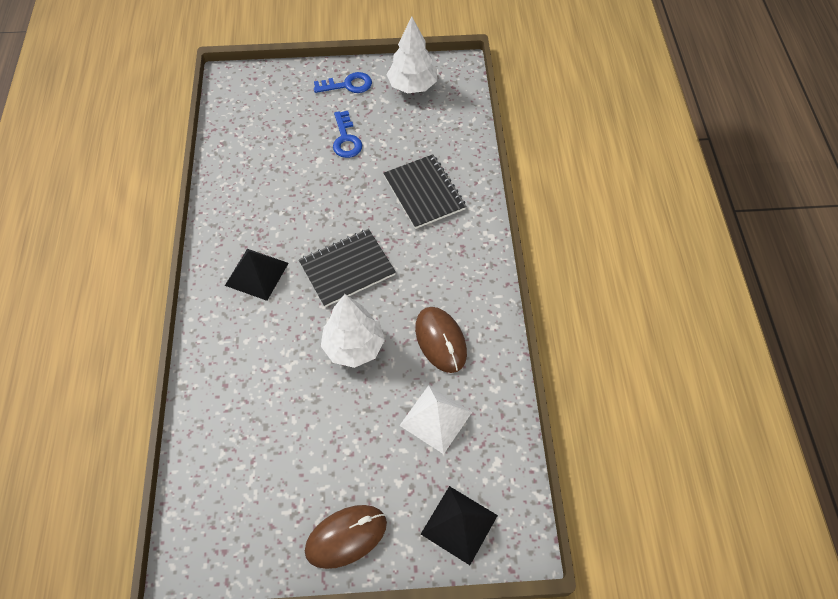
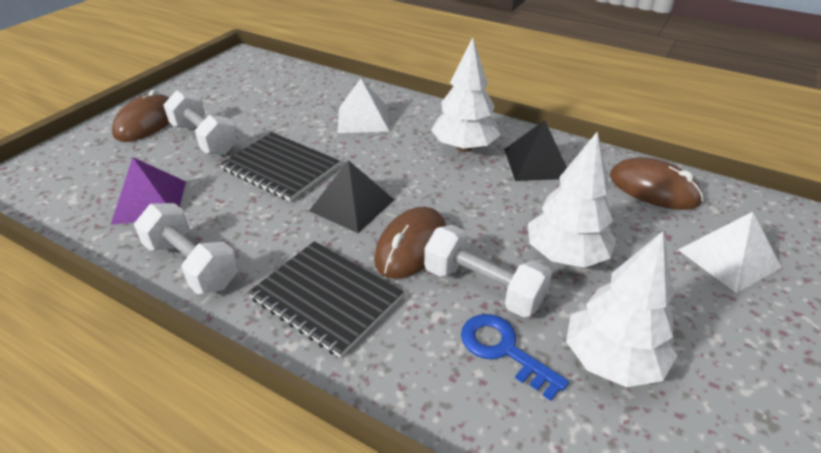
blue key: 2 -> 1
brown mouse: 2 -> 3
purple pyramid: 0 -> 1
white dumbbell: 0 -> 3
white pyramid: 1 -> 2
white tree: 2 -> 3

